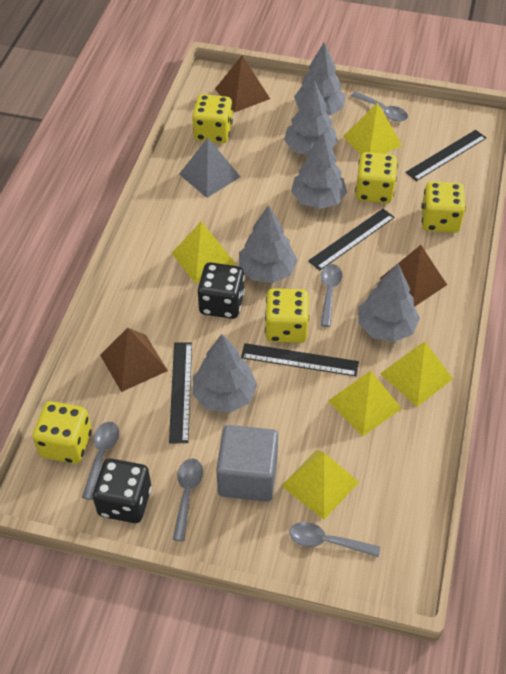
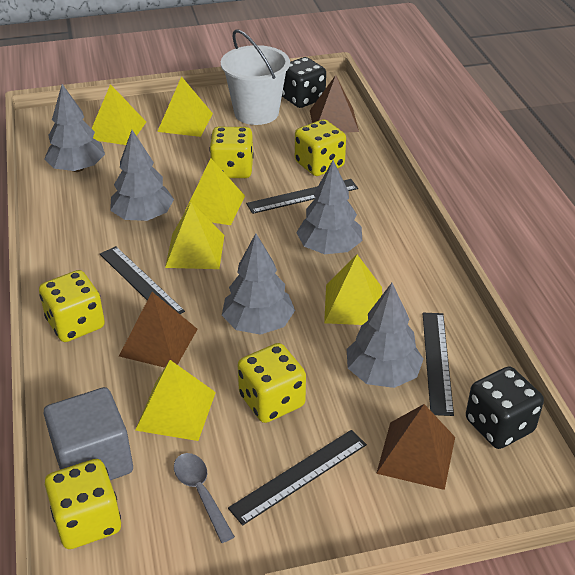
grey pyramid: 1 -> 0
grey spoon: 5 -> 1
grey tree: 6 -> 5
white bucket: 0 -> 1
yellow pyramid: 5 -> 6

